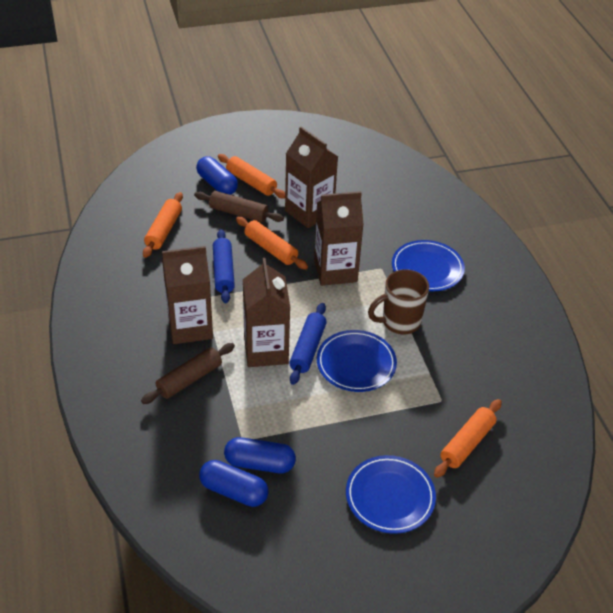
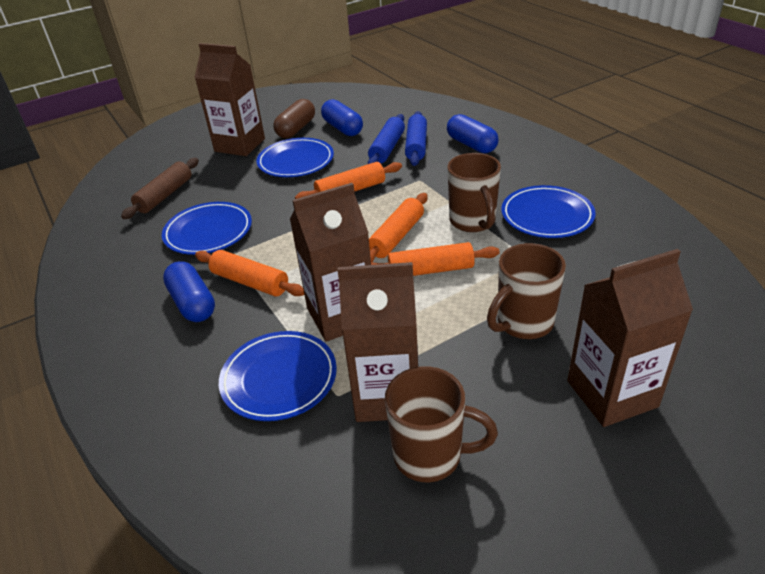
blue plate: 3 -> 4
brown capsule: 0 -> 1
brown mug: 1 -> 3
brown rolling pin: 2 -> 1

